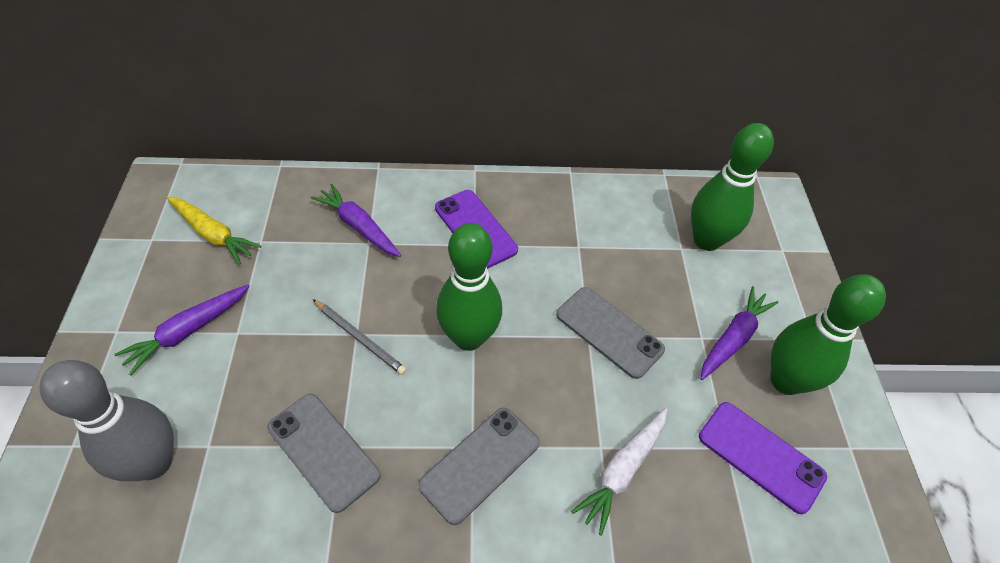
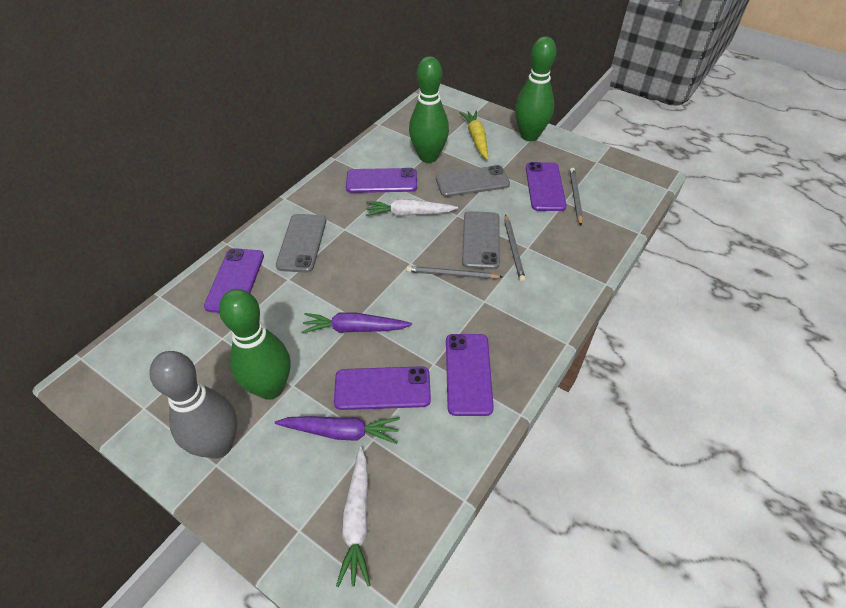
grey pencil: 1 -> 3
purple carrot: 3 -> 2
purple phone: 2 -> 5
white carrot: 1 -> 2

